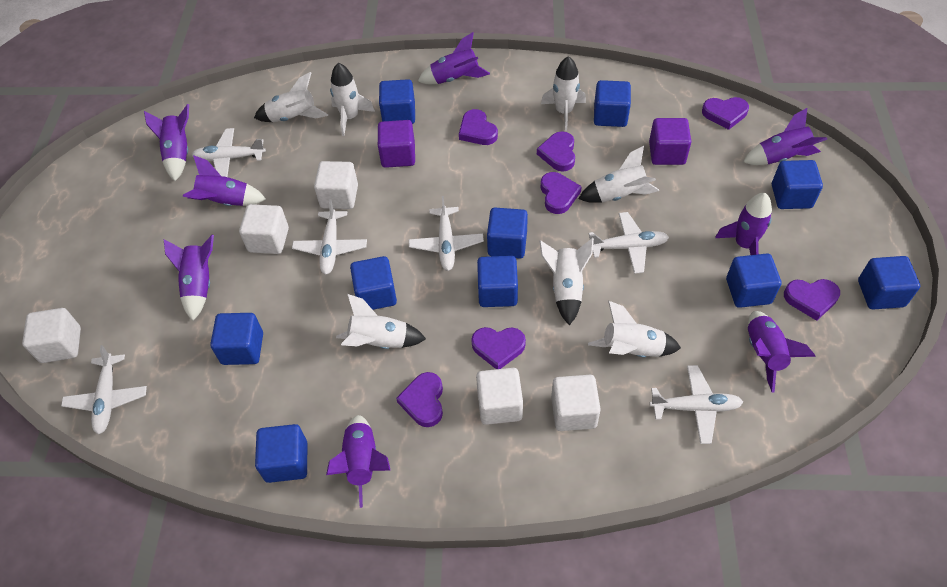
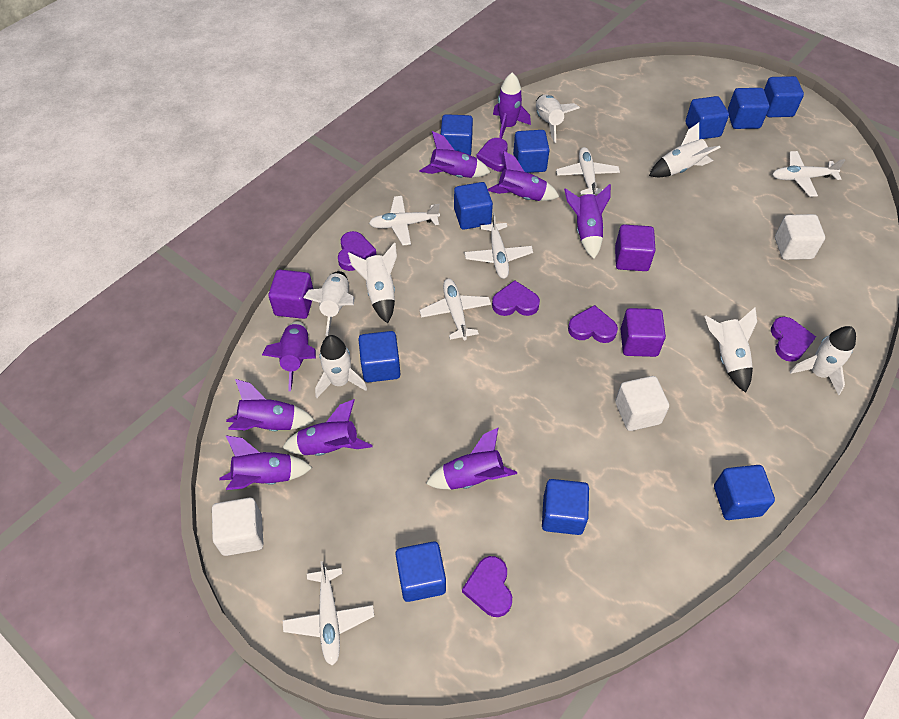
purple cube: 2 -> 3
purple heart: 7 -> 6
purple rocket: 8 -> 9
white cube: 5 -> 3

